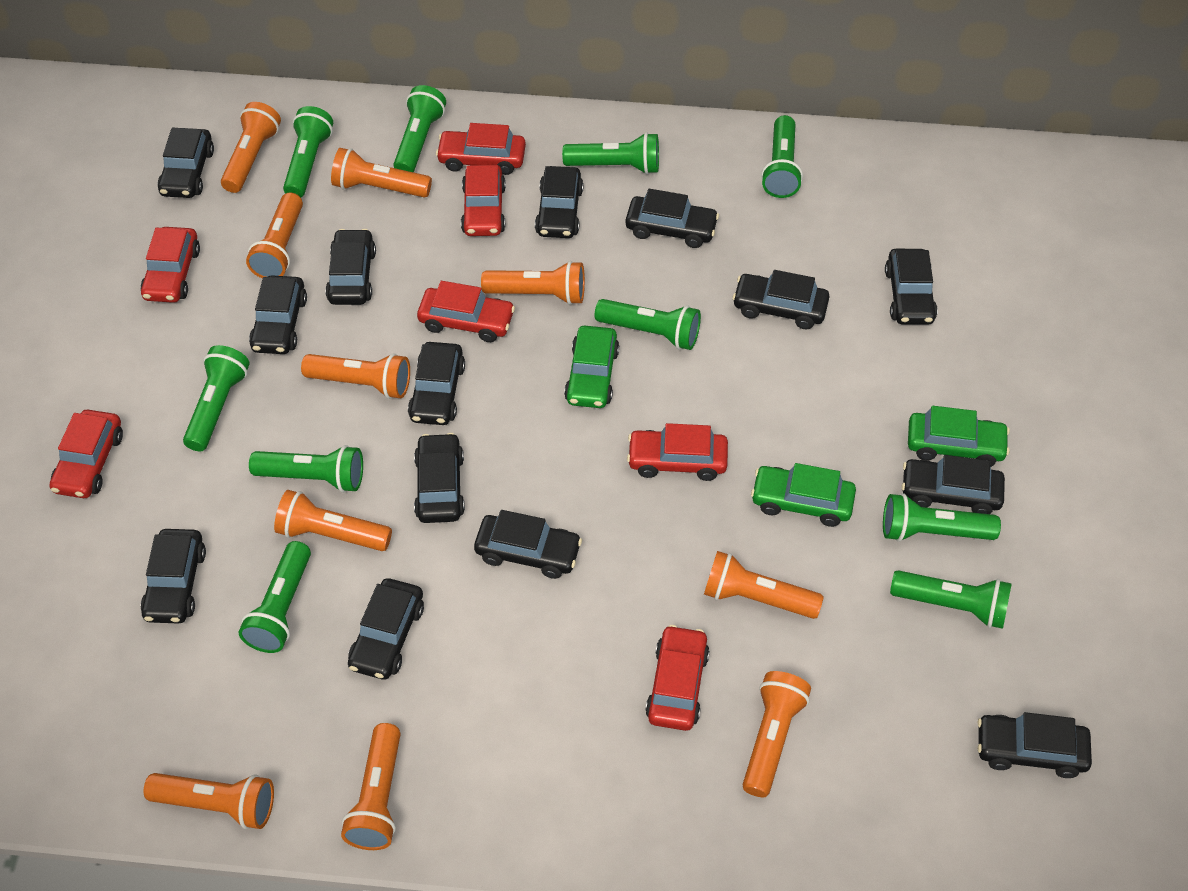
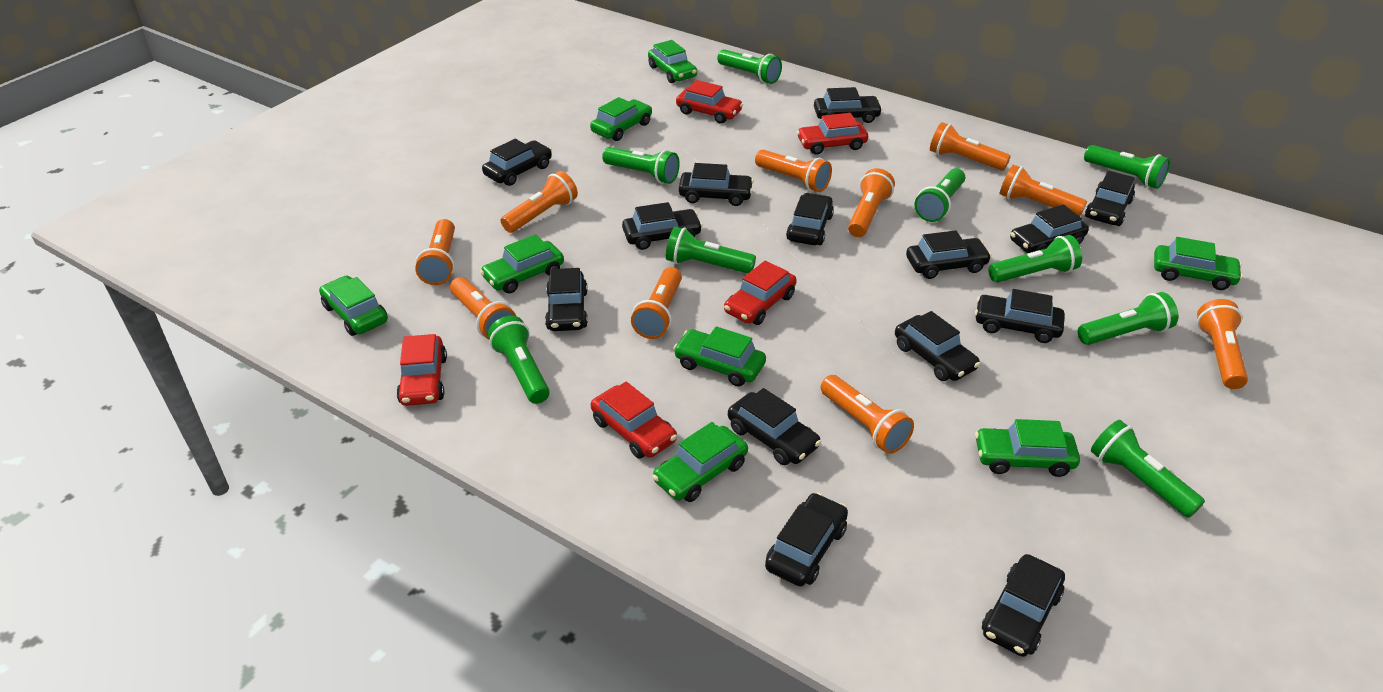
green car: 3 -> 8
green flashlight: 10 -> 9
red car: 7 -> 5

